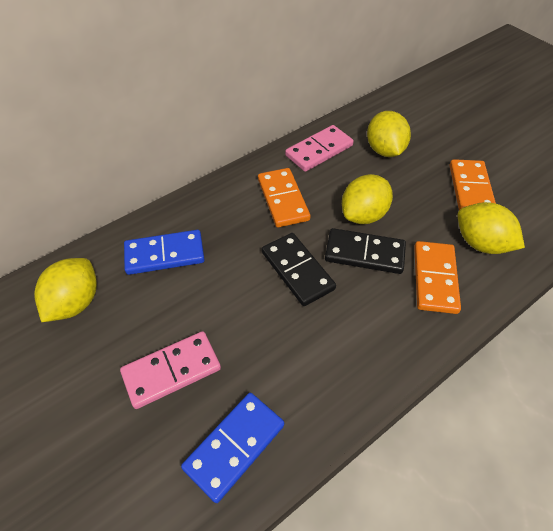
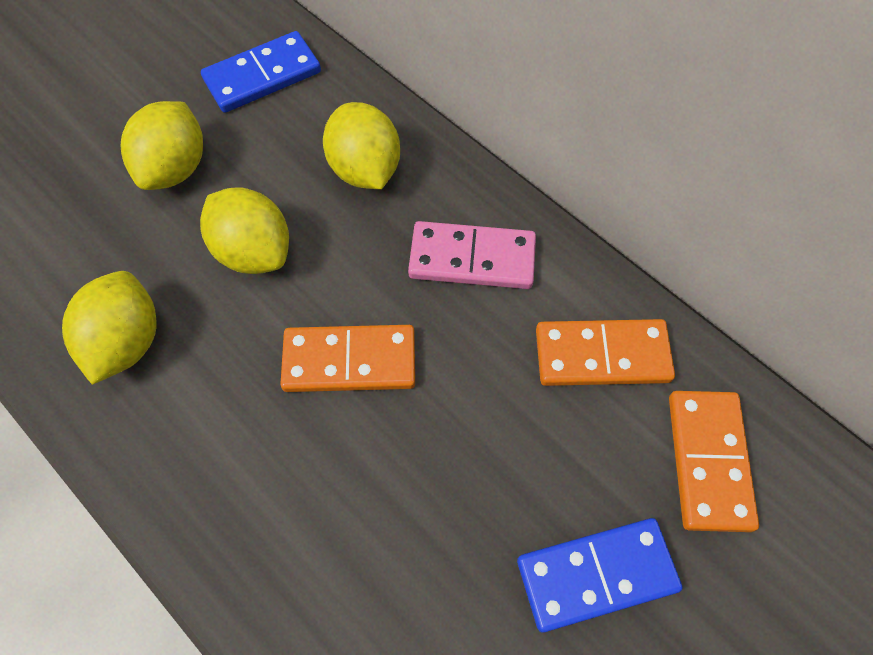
black domino: 2 -> 0
pink domino: 2 -> 1

